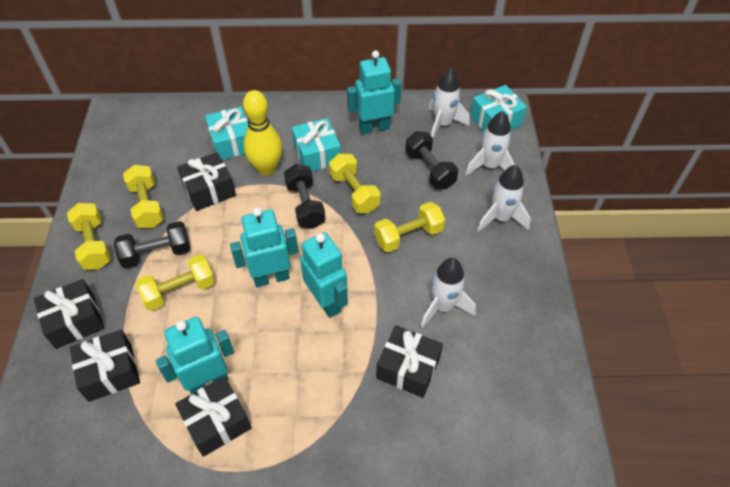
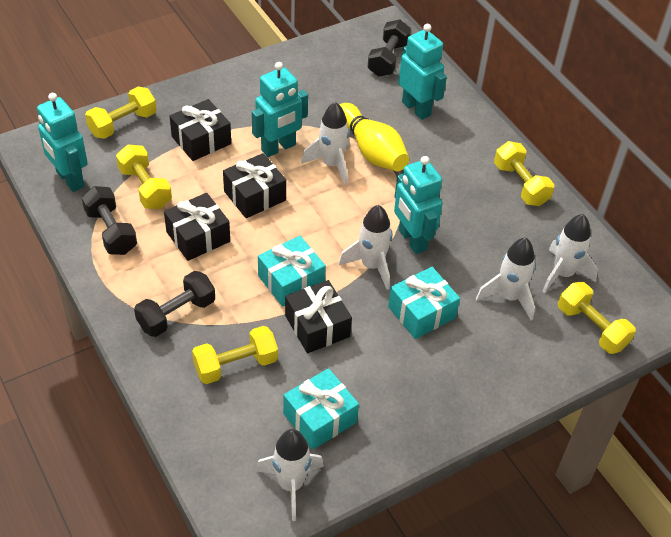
black gift: 5 -> 4
white rocket: 4 -> 5

